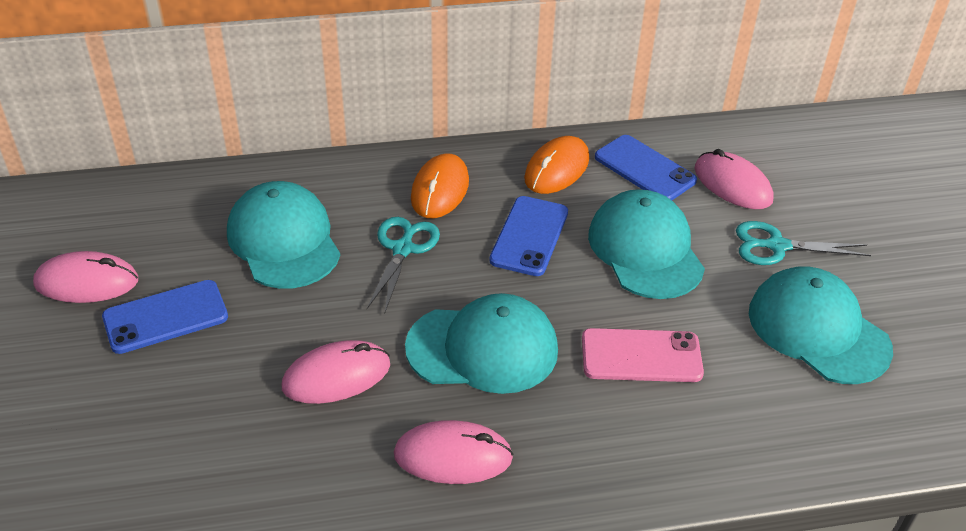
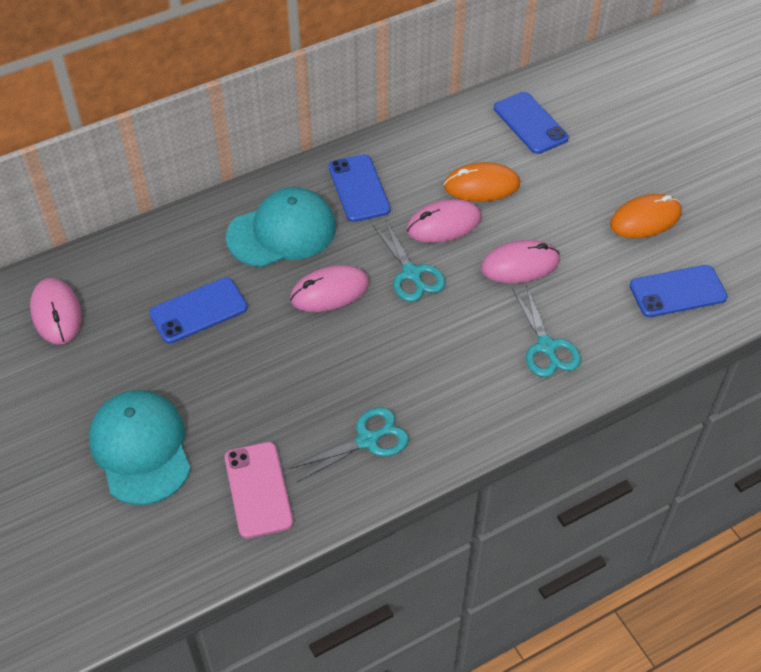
blue phone: 3 -> 4
turquoise cap: 4 -> 2
turquoise scissors: 2 -> 3

